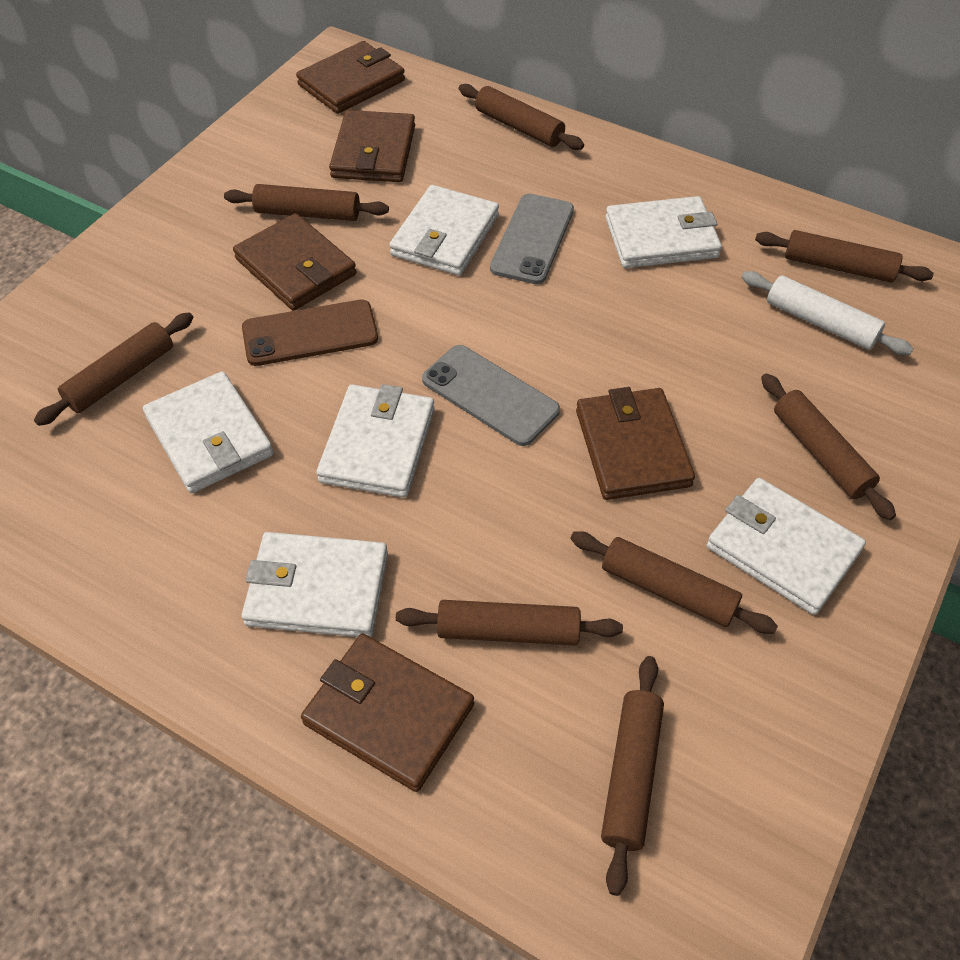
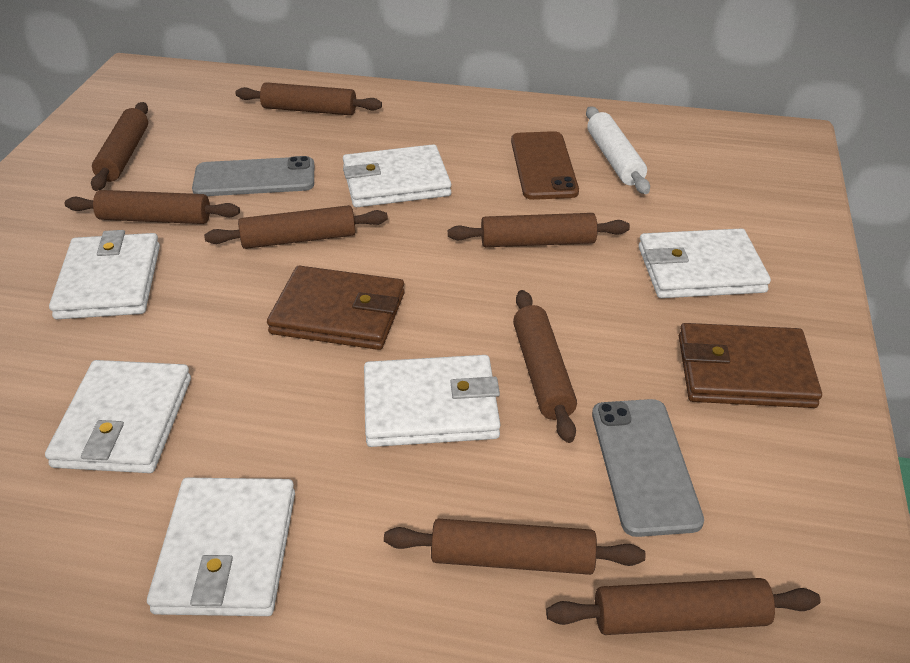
brown wallet: 5 -> 2

